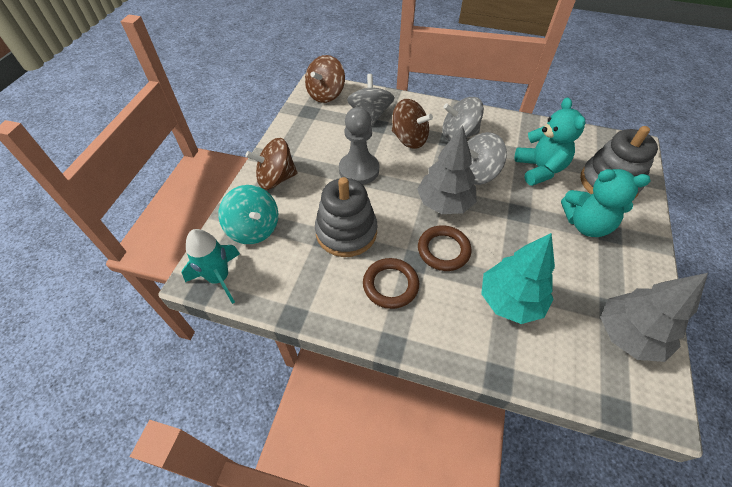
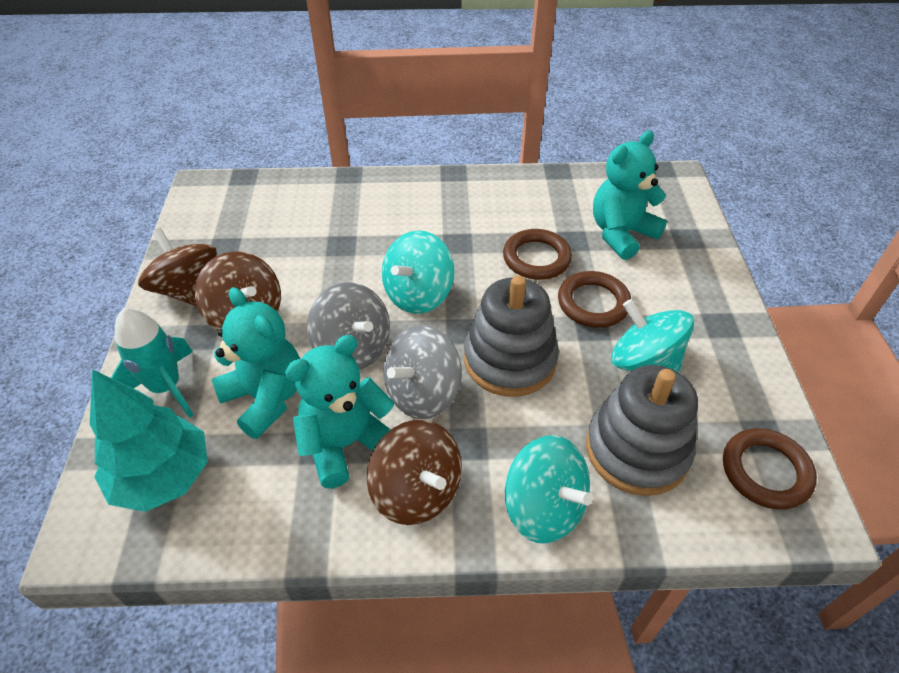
brown ring: 2 -> 3
grey pawn: 1 -> 0
grey spinning top: 3 -> 2
grey tree: 2 -> 0
turquoise spinning top: 1 -> 3
turquoise teddy bear: 2 -> 3

